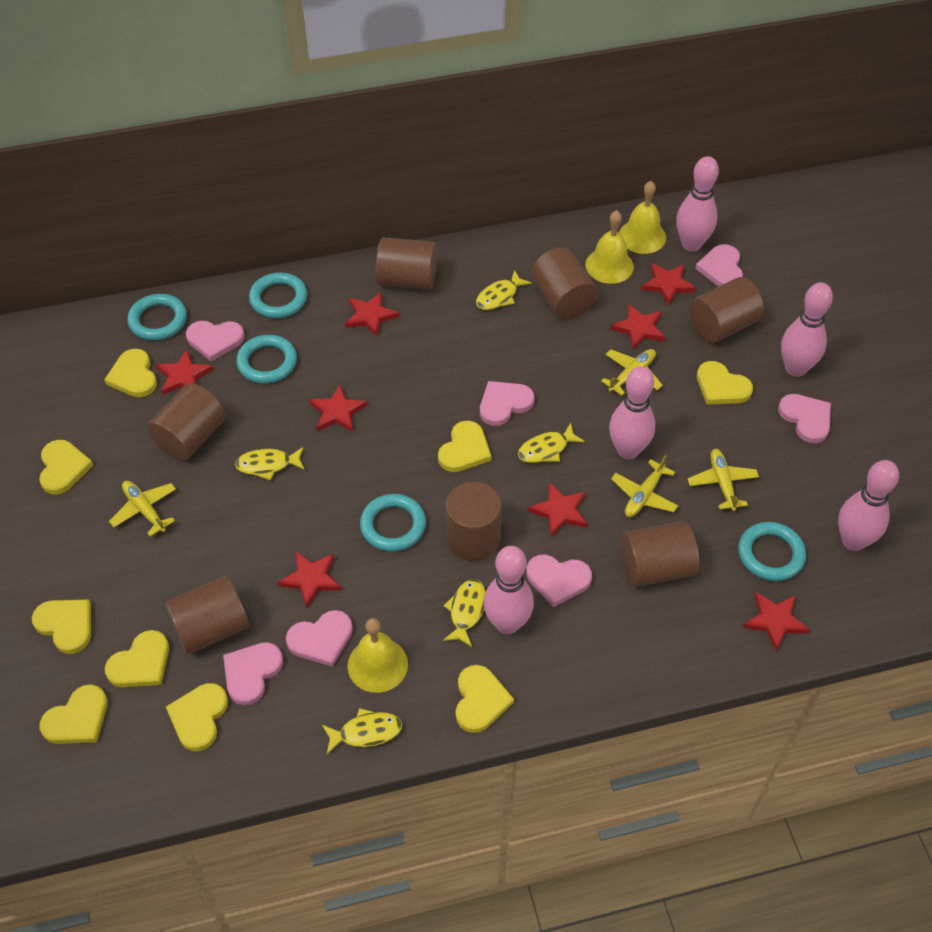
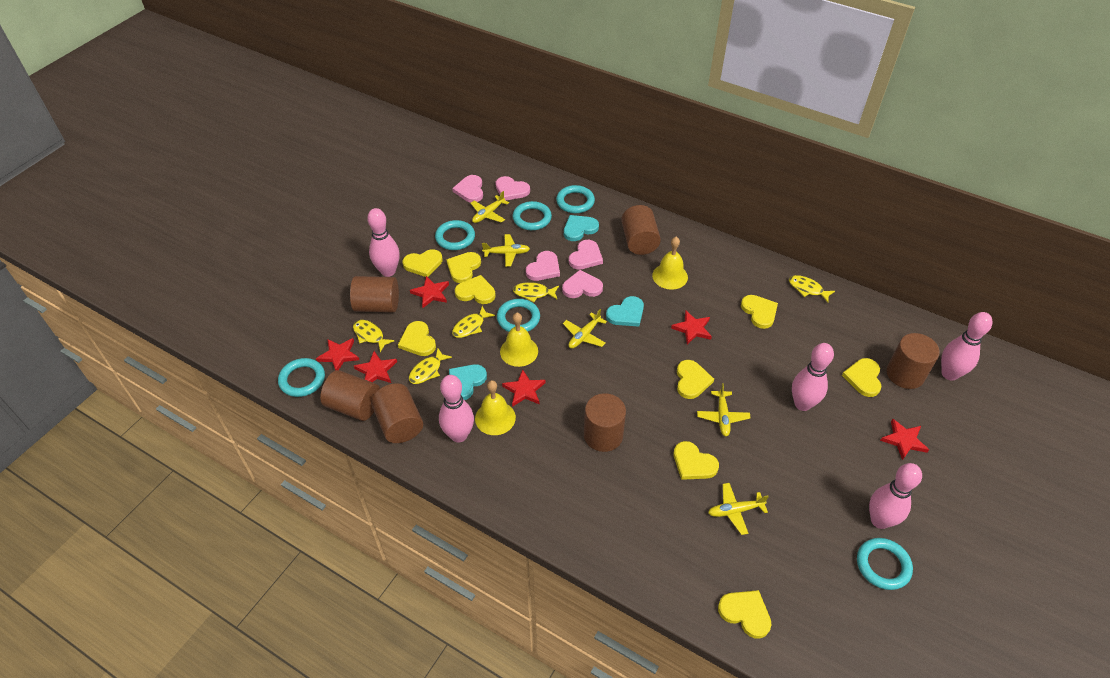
brown cylinder: 7 -> 6
pink heart: 7 -> 5
red star: 8 -> 6
turquoise heart: 0 -> 3
turquoise ring: 5 -> 6
yellow plane: 4 -> 5

